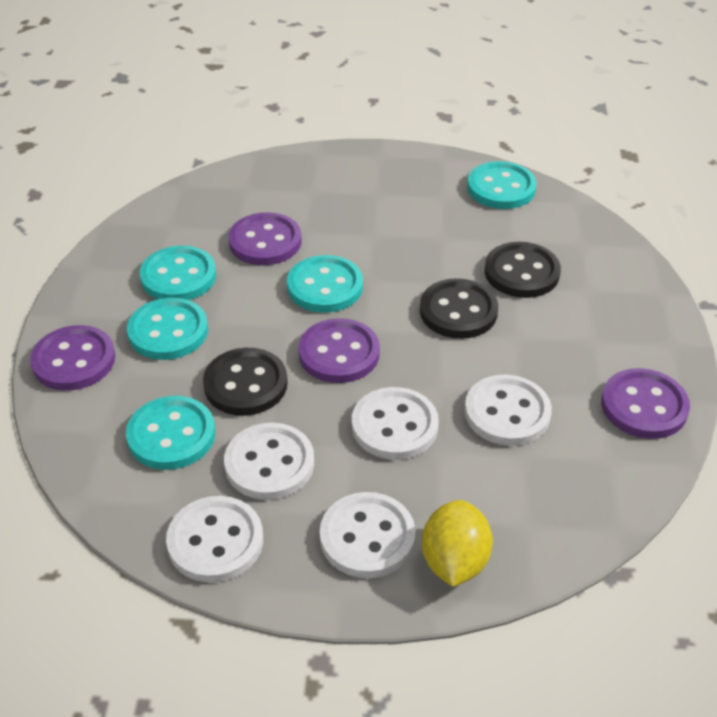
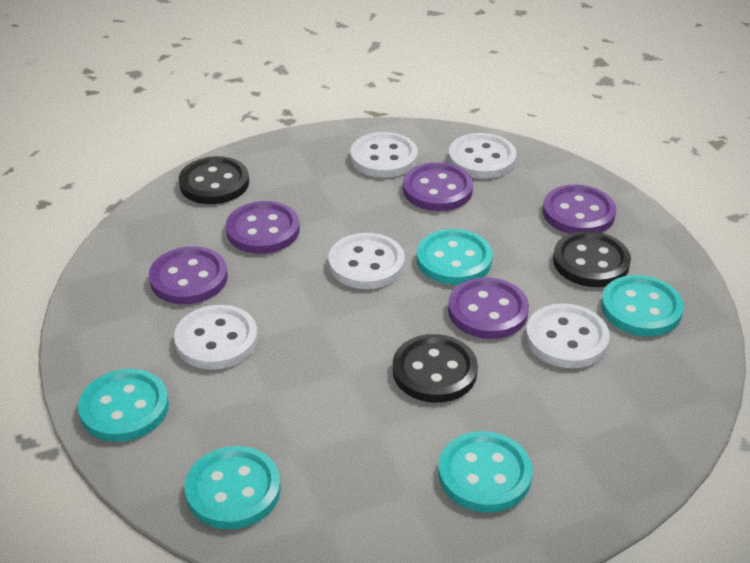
purple button: 4 -> 5
yellow lemon: 1 -> 0

